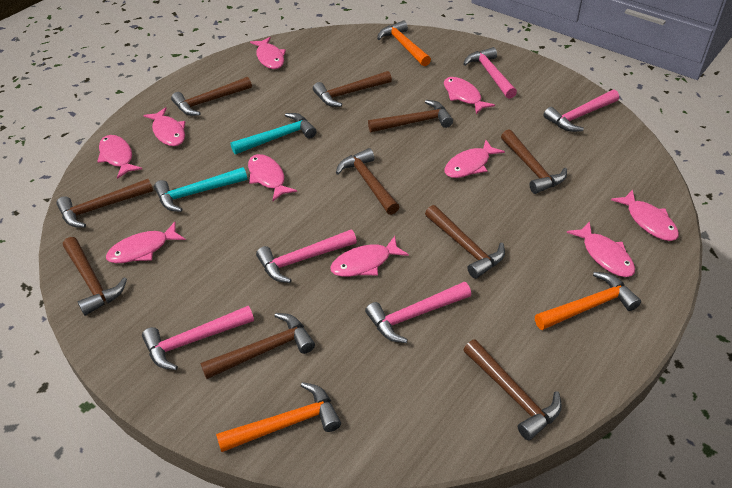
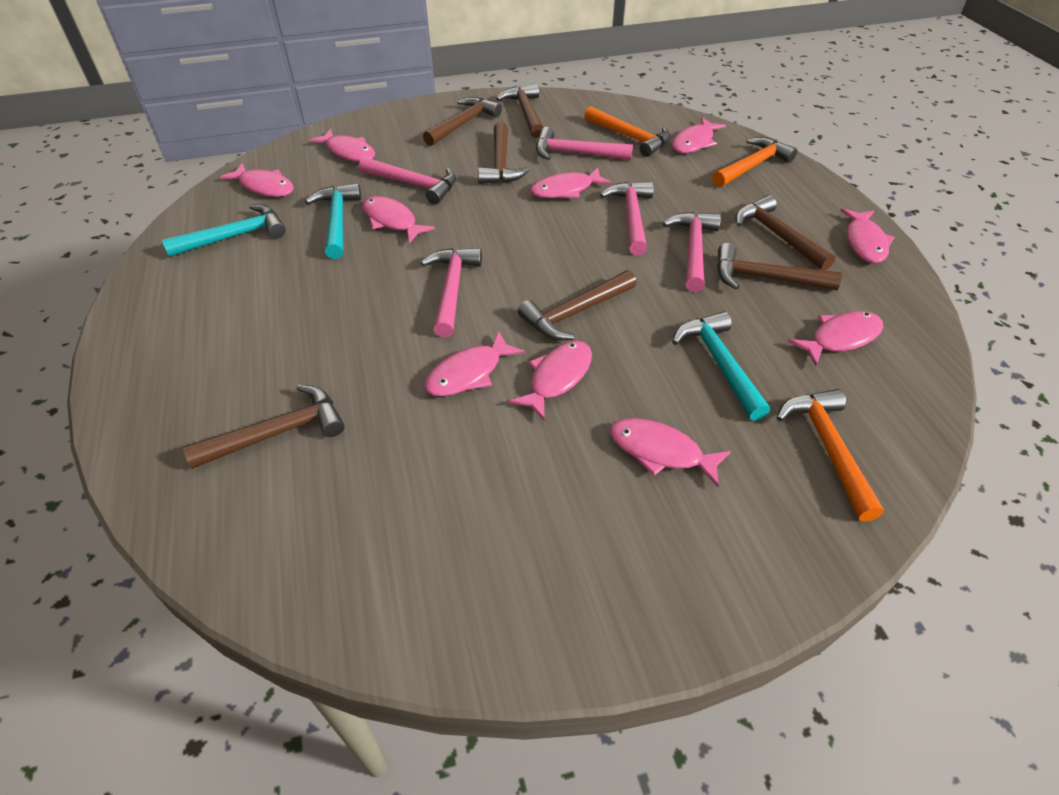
brown hammer: 10 -> 7
turquoise hammer: 2 -> 3

